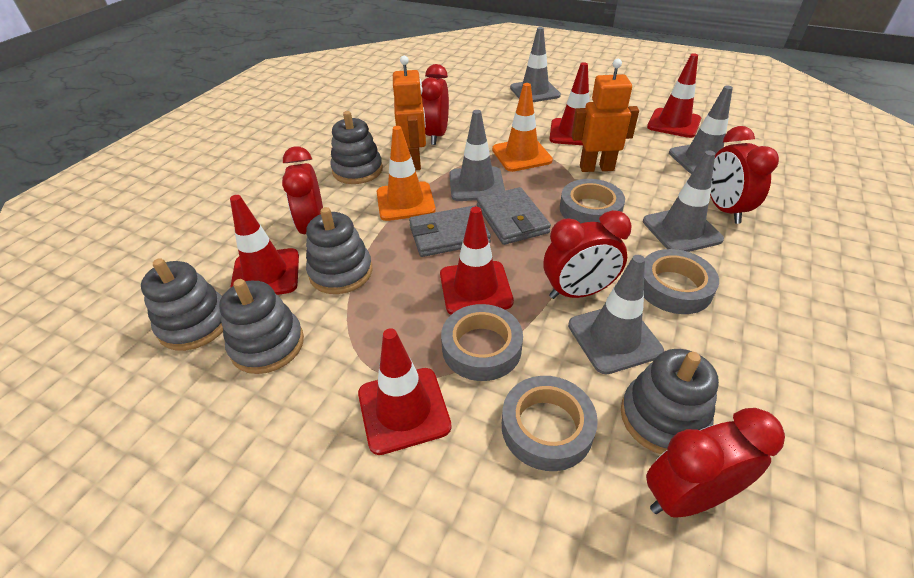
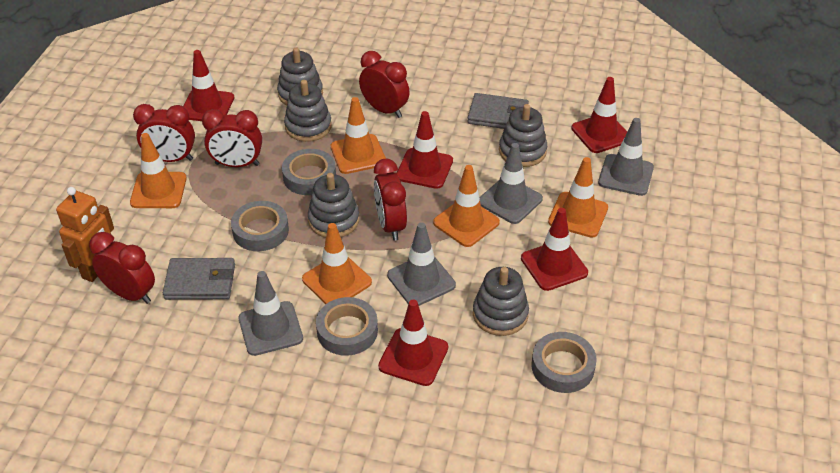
grey traffic cone: 5 -> 4
orange robot: 2 -> 1
orange traffic cone: 2 -> 5

